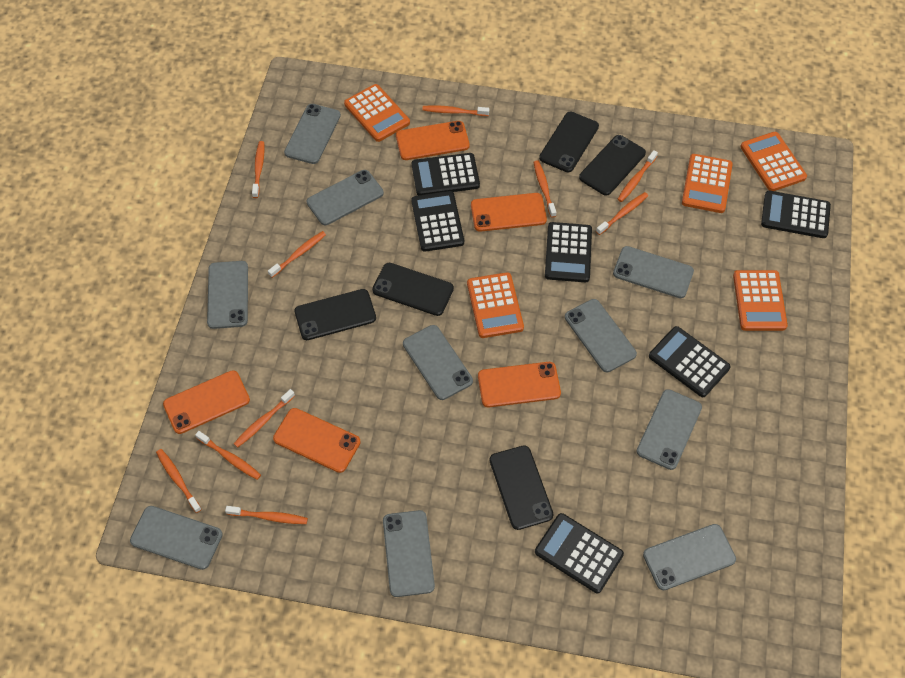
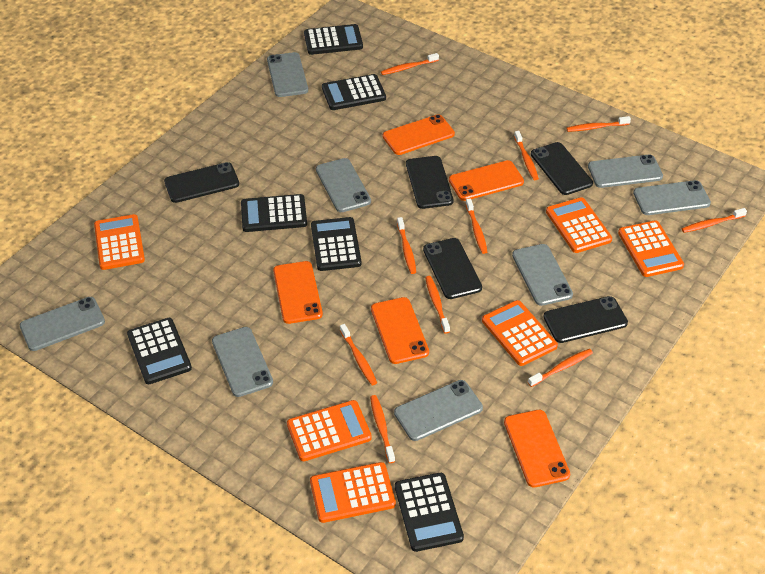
grey phone: 10 -> 8
orange calculator: 5 -> 6

